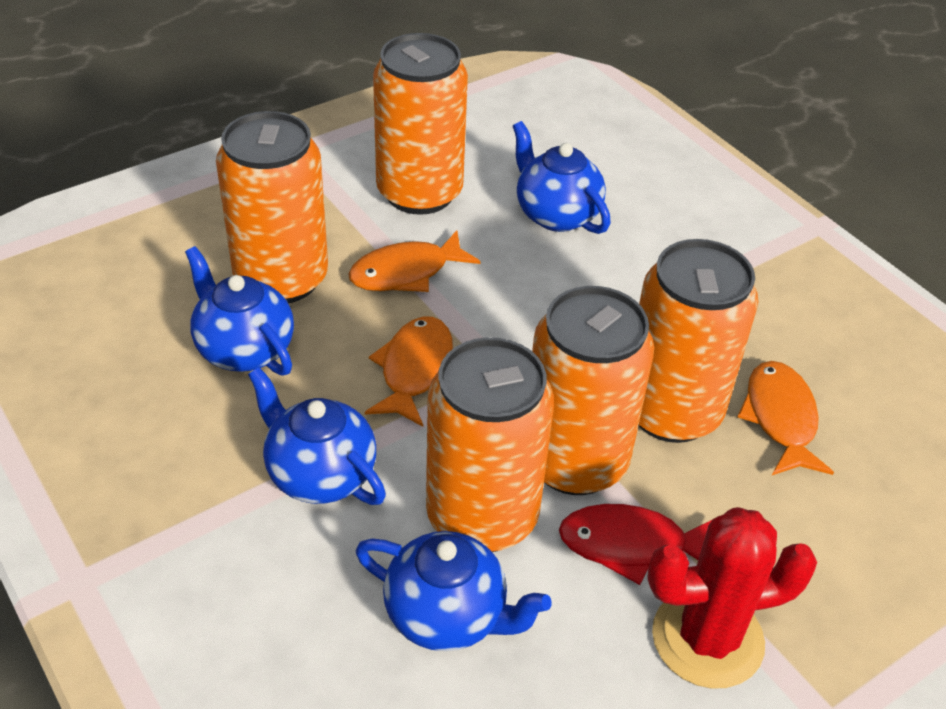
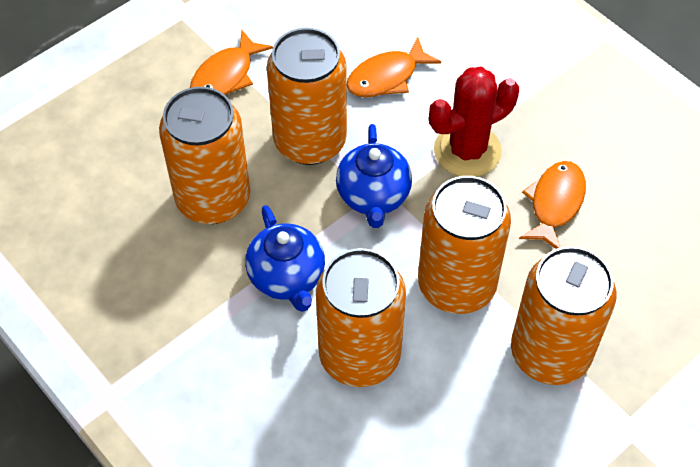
blue teapot: 4 -> 2
red fish: 1 -> 0

